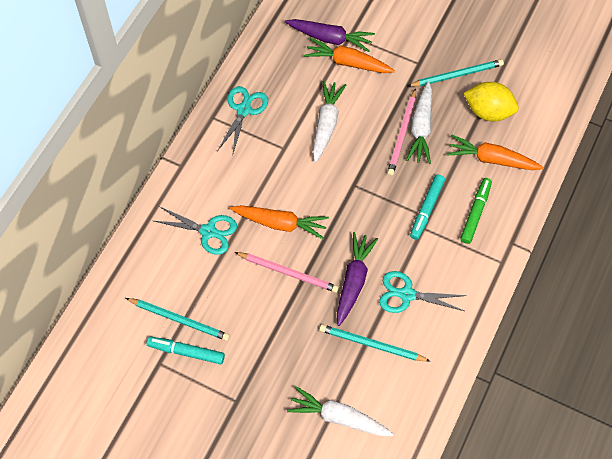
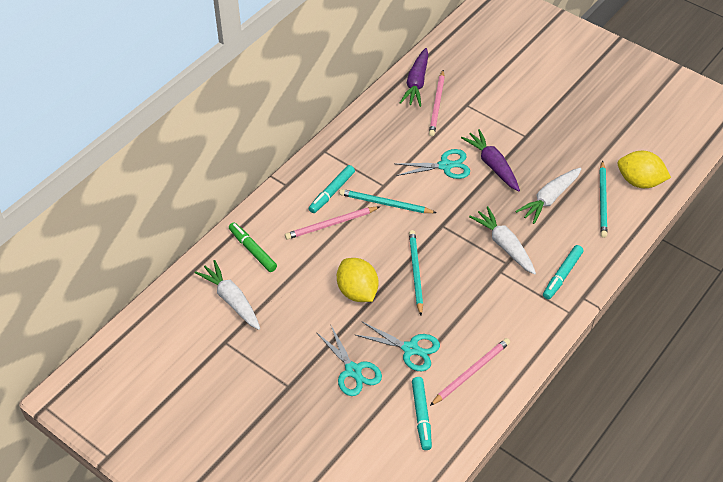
orange carrot: 3 -> 0
pink pencil: 2 -> 3
turquoise marker: 2 -> 3
yellow lemon: 1 -> 2

